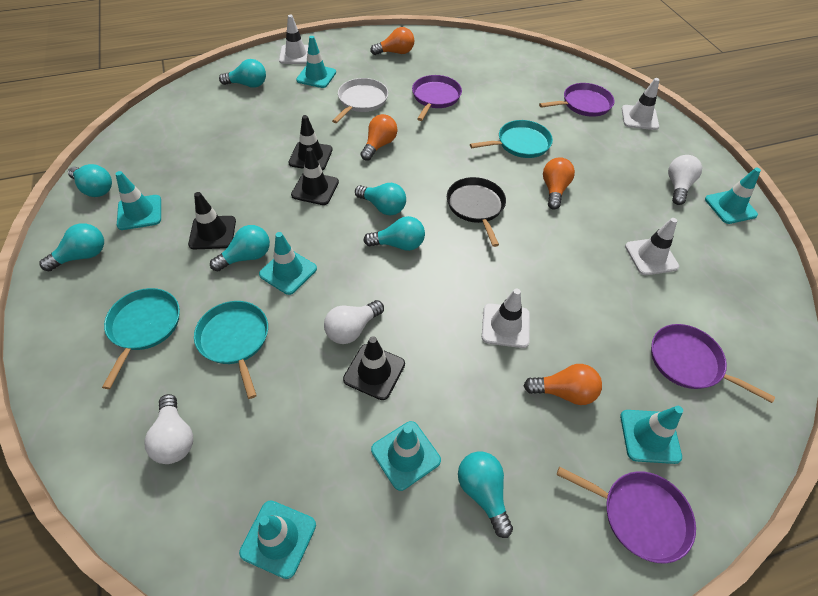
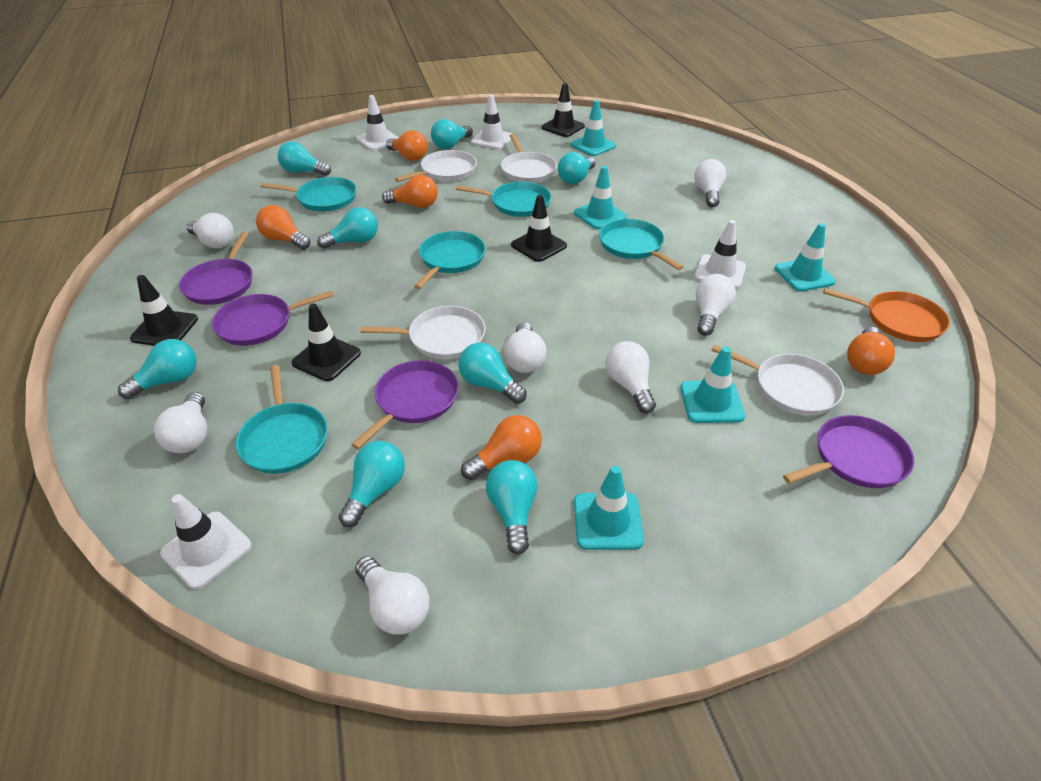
black pan: 1 -> 0
orange light bulb: 4 -> 5
orange pan: 0 -> 1
turquoise light bulb: 7 -> 8
turquoise pan: 3 -> 5
turquoise traffic cone: 7 -> 5
white light bulb: 3 -> 7
white pan: 1 -> 4

